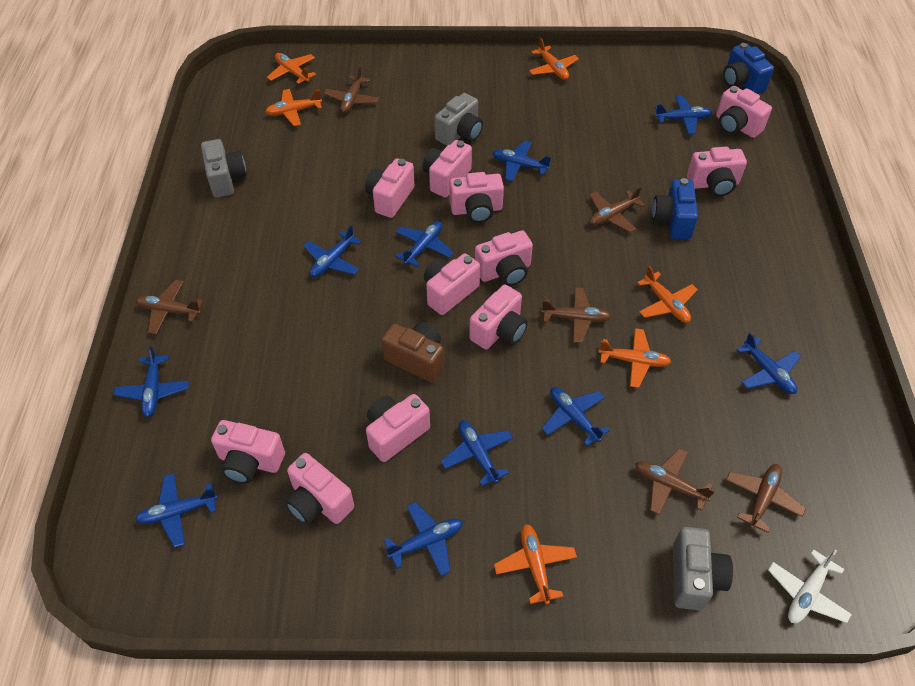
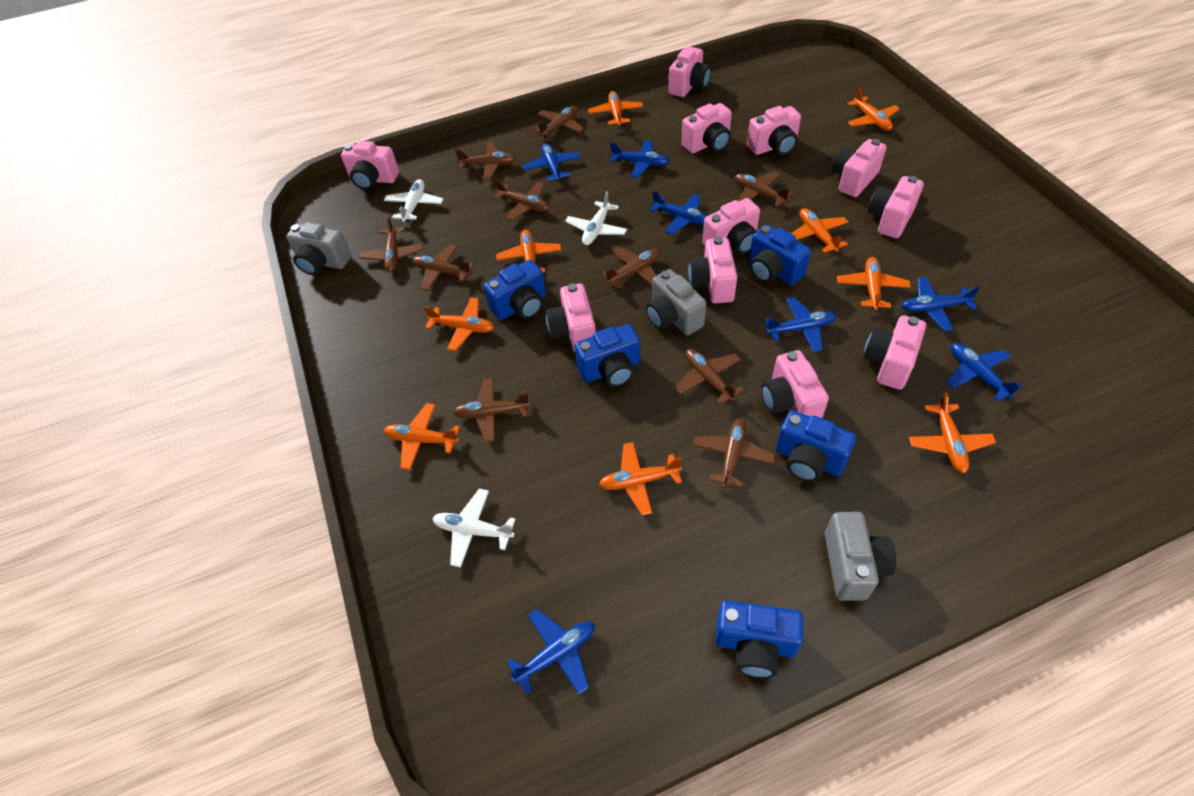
blue camera: 2 -> 5
blue plane: 10 -> 7
brown camera: 1 -> 0
brown plane: 6 -> 10
orange plane: 6 -> 9
white plane: 1 -> 3

